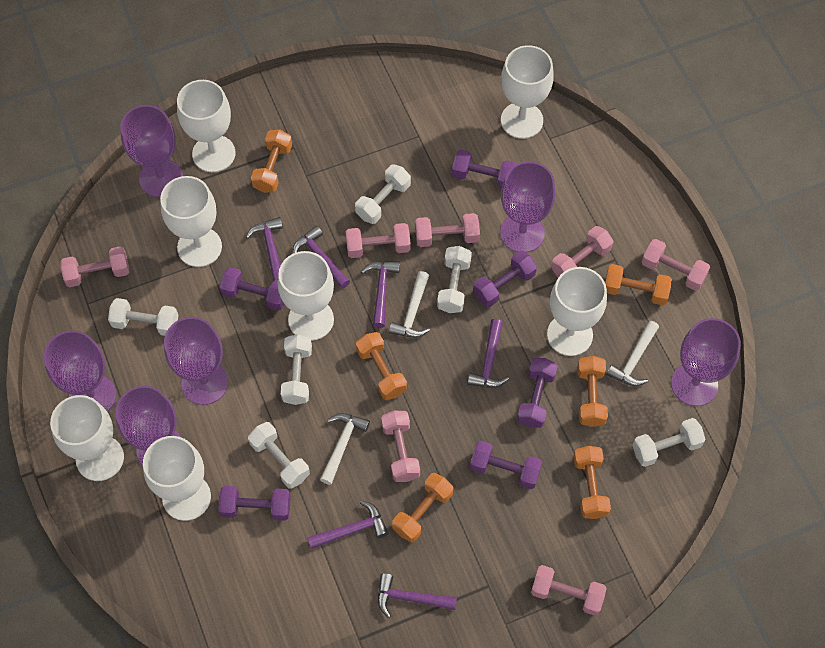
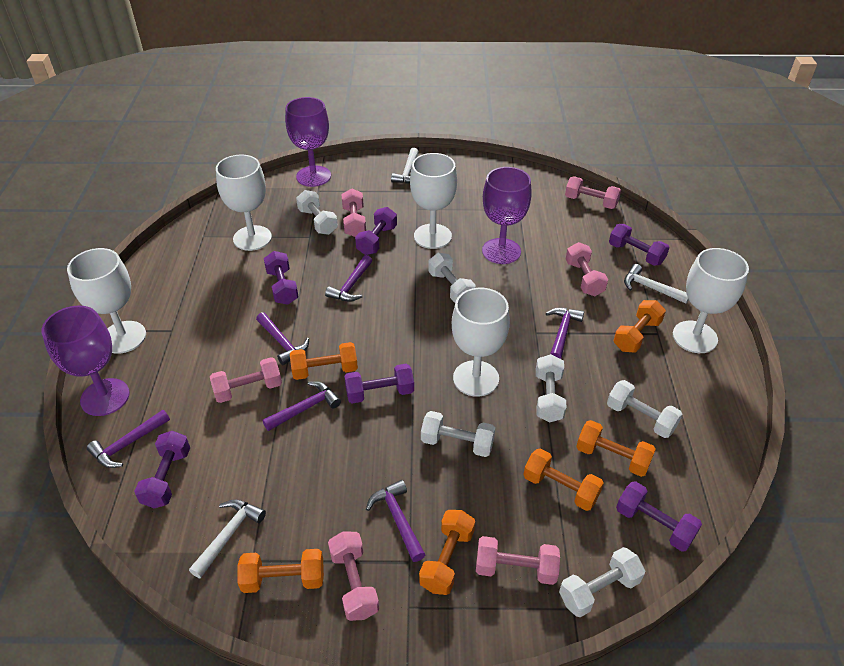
pink dumbbell: 7 -> 6
purple goblet: 6 -> 3
white goblet: 7 -> 5

